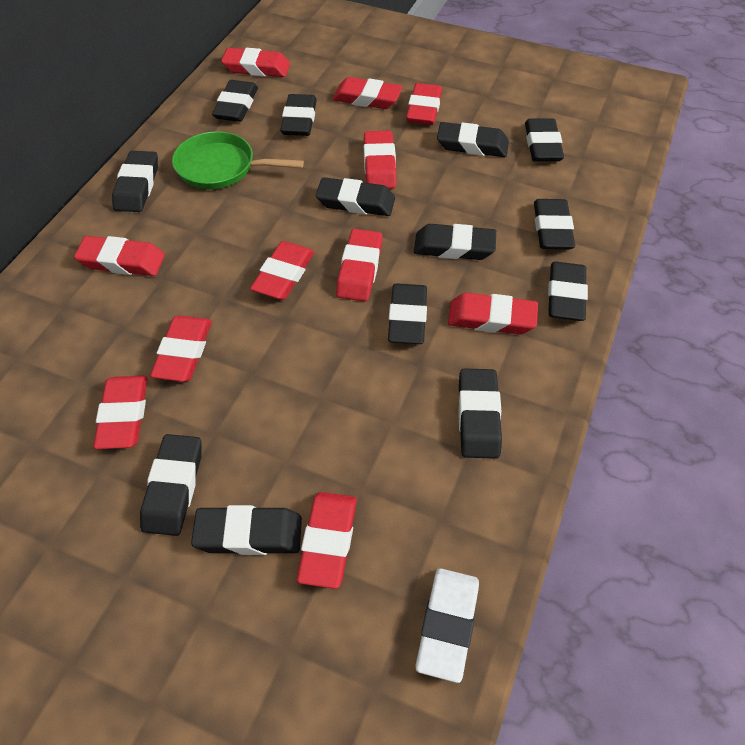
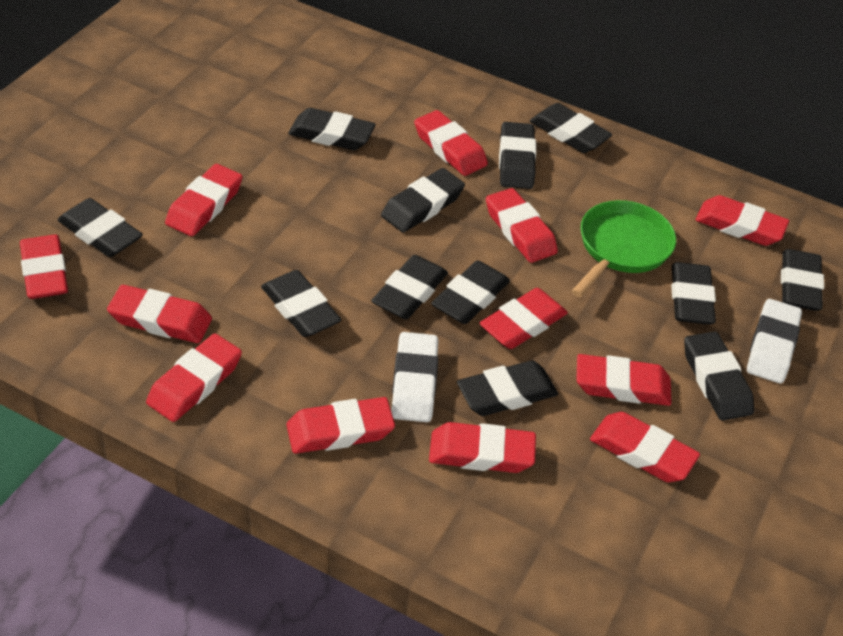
black eraser: 13 -> 12
red eraser: 11 -> 12
white eraser: 1 -> 2

